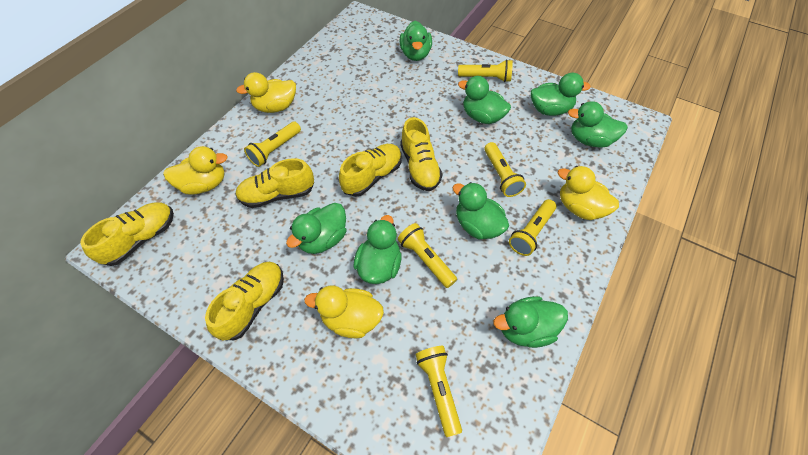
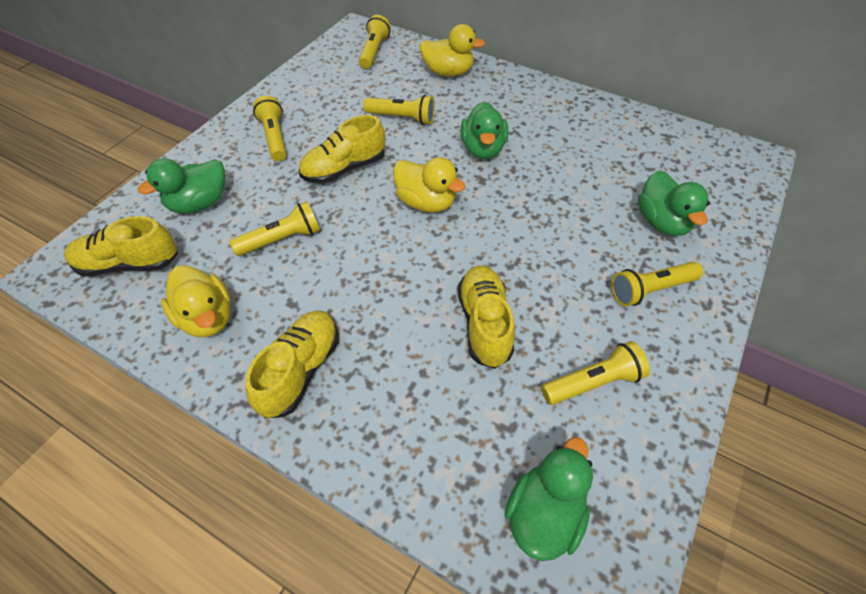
green duck: 8 -> 4
yellow duck: 4 -> 3
yellow shoe: 5 -> 4

